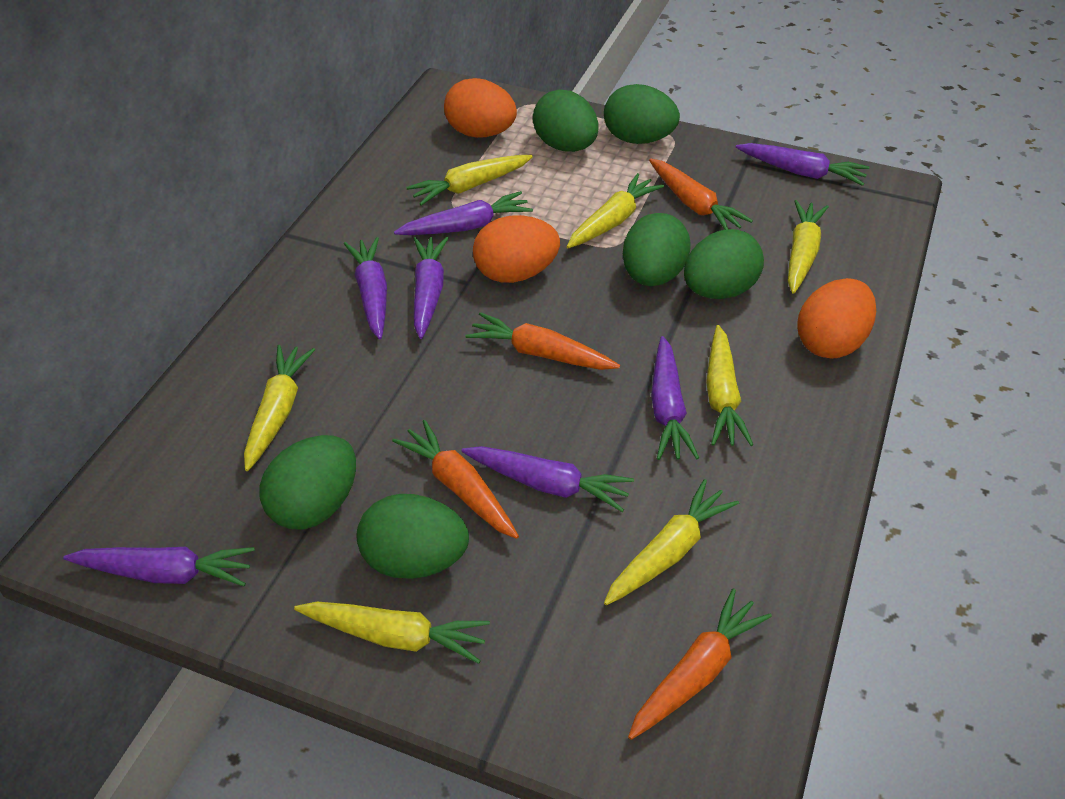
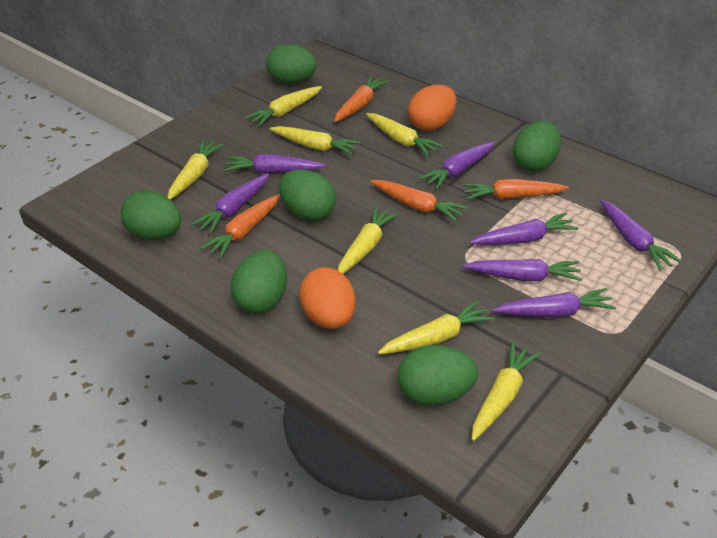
orange egg: 3 -> 2

